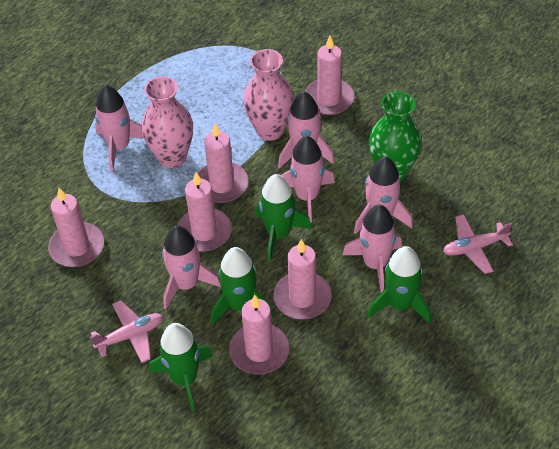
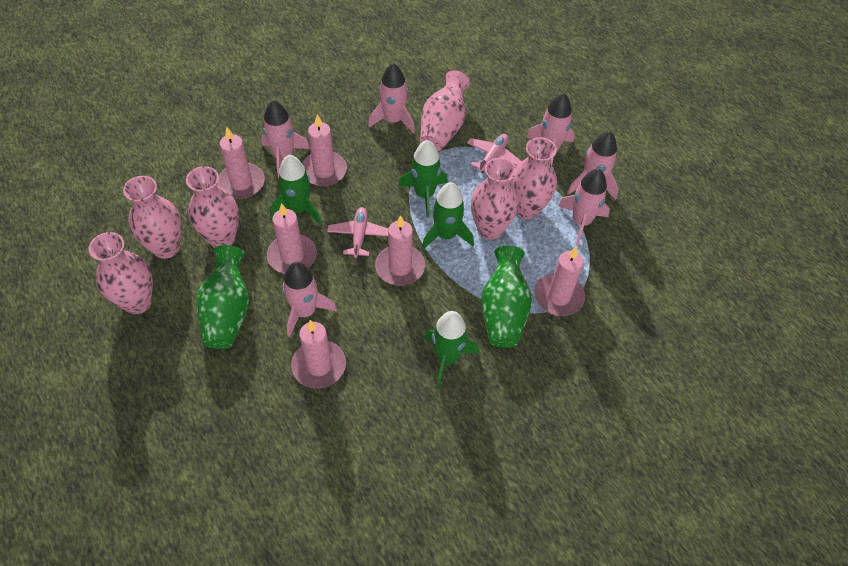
green vase: 1 -> 2
pink vase: 2 -> 6

